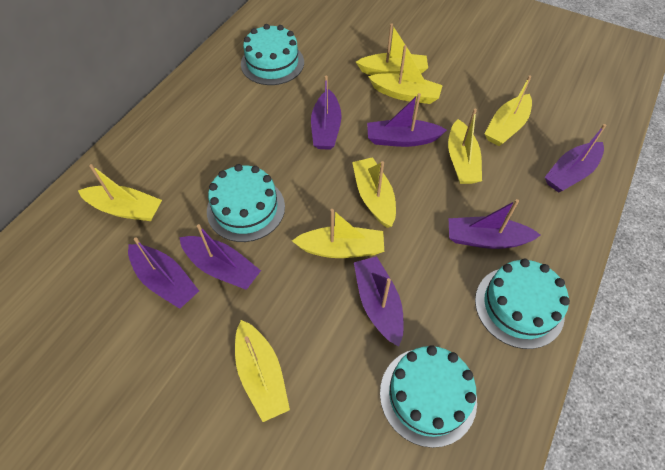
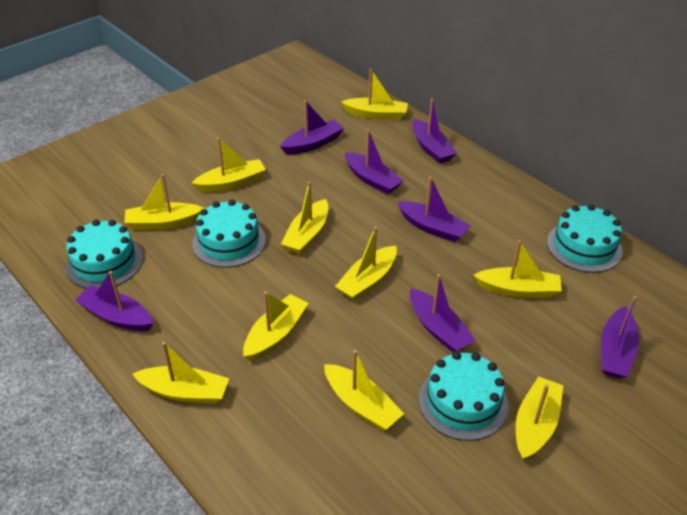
yellow boat: 8 -> 10

